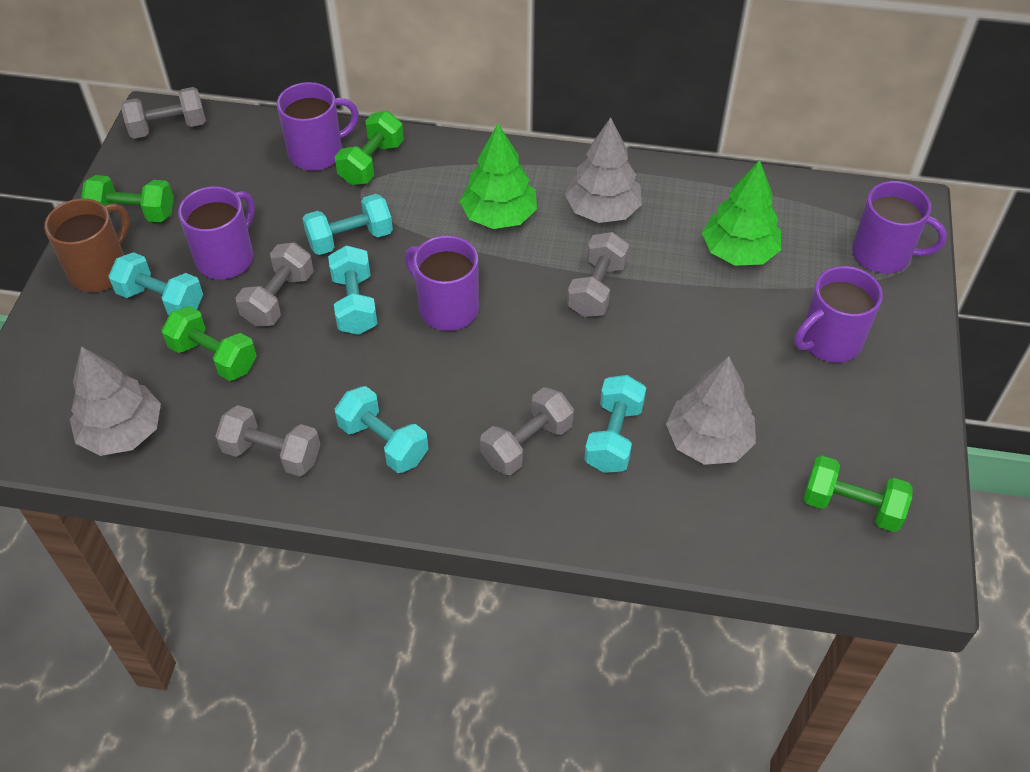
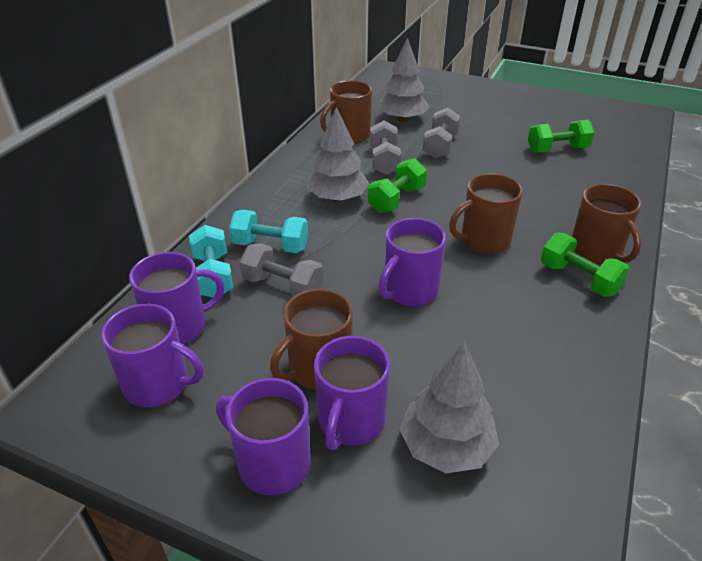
brown mug: 1 -> 4
green dumbbell: 4 -> 3
green tree: 2 -> 0
grey dumbbell: 5 -> 3
turquoise dumbbell: 5 -> 2

